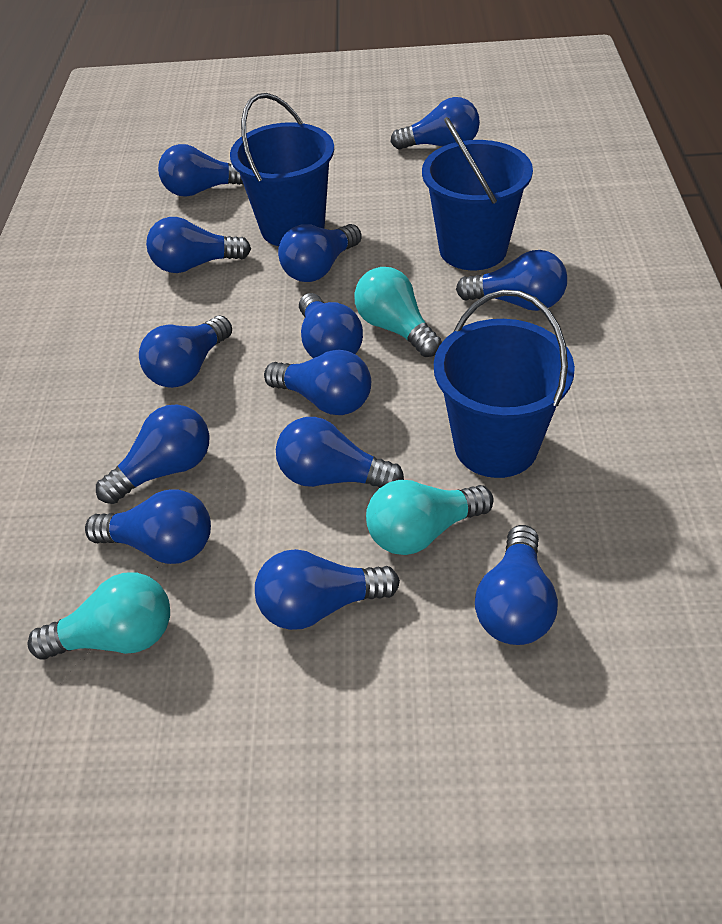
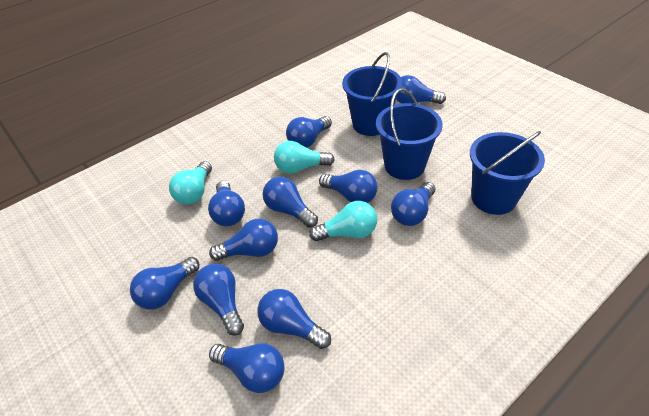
blue light bulb: 13 -> 11

